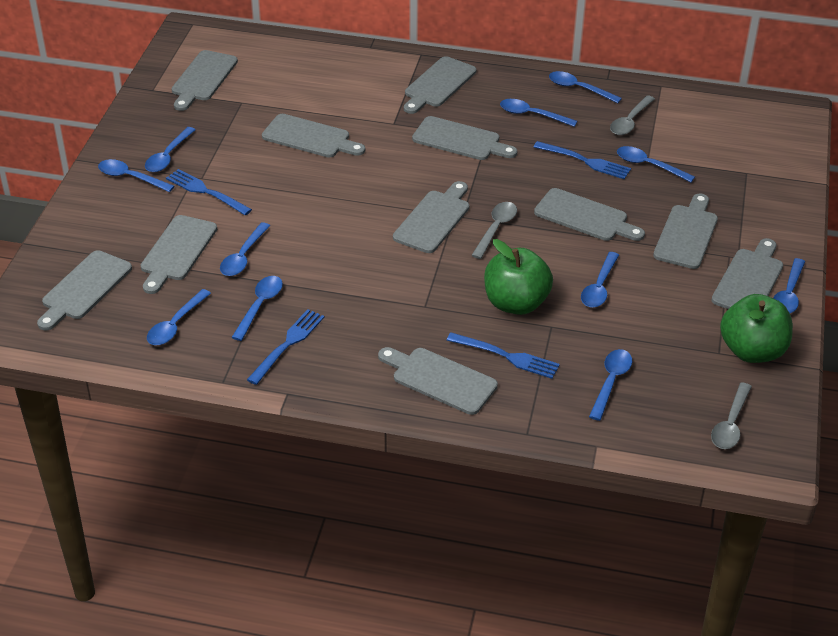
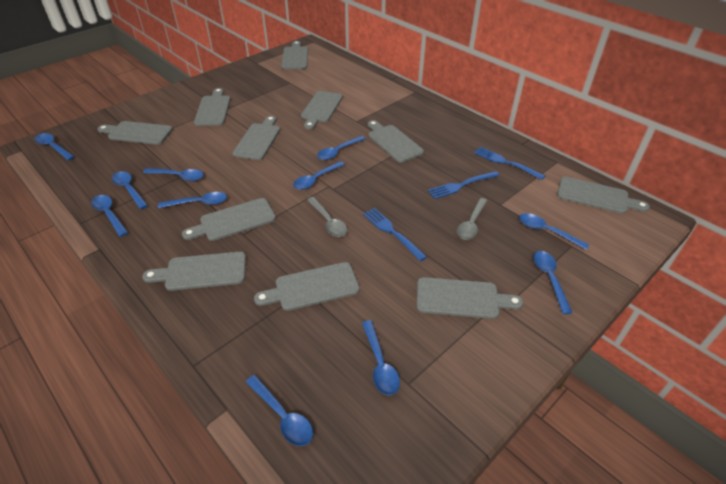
blue fork: 4 -> 3
green apple: 2 -> 0
grey spoon: 3 -> 2

